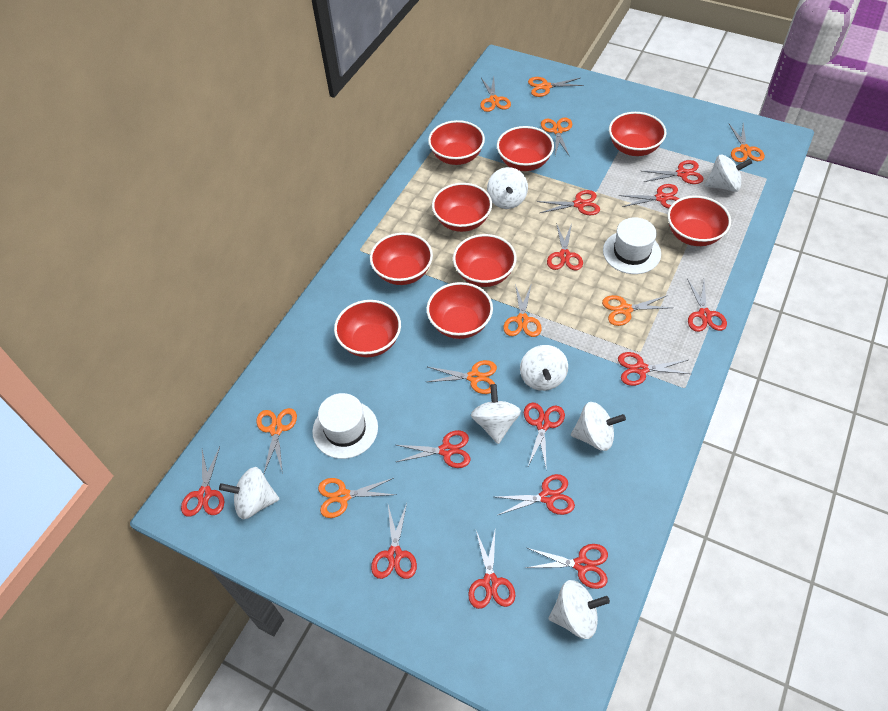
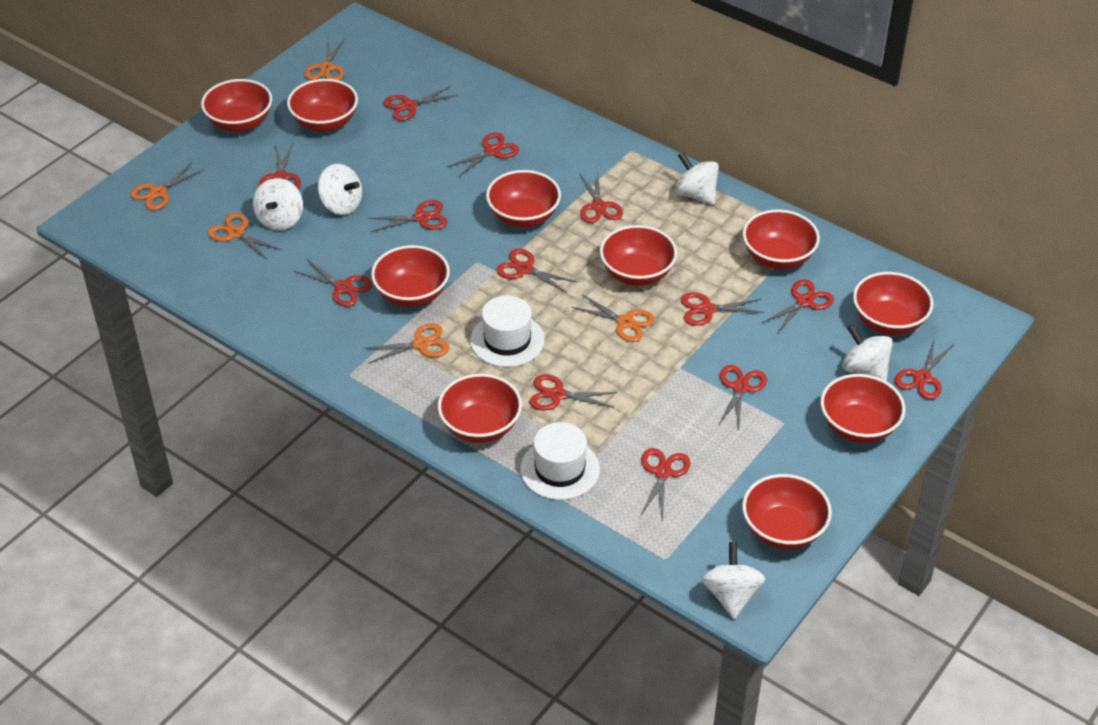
orange scissors: 9 -> 5
red bowl: 9 -> 10
white spinning top: 7 -> 5

